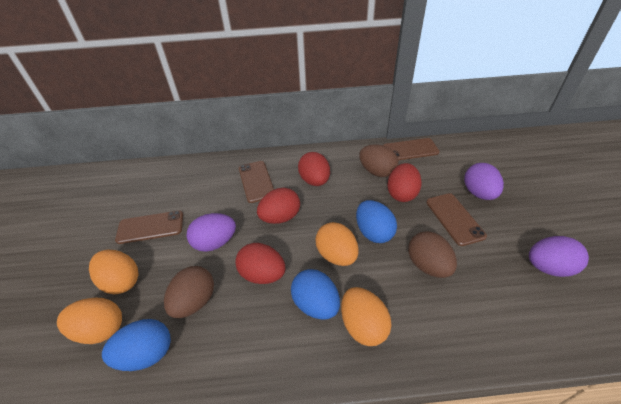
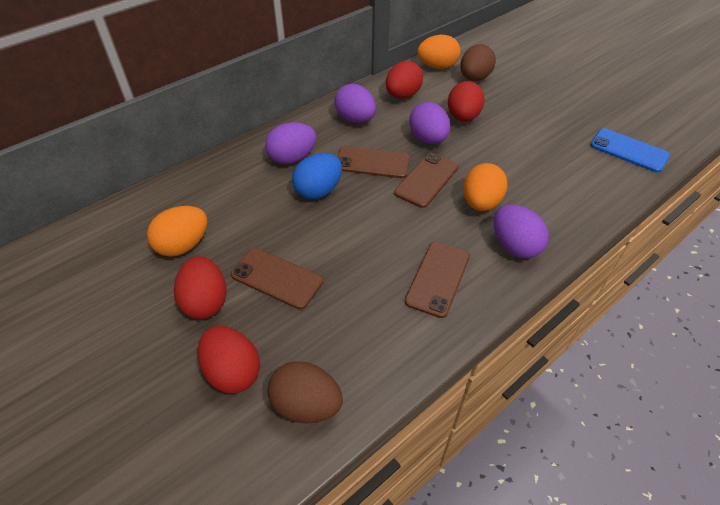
blue egg: 3 -> 1
blue phone: 0 -> 1
brown egg: 3 -> 2
orange egg: 4 -> 3
purple egg: 3 -> 4

